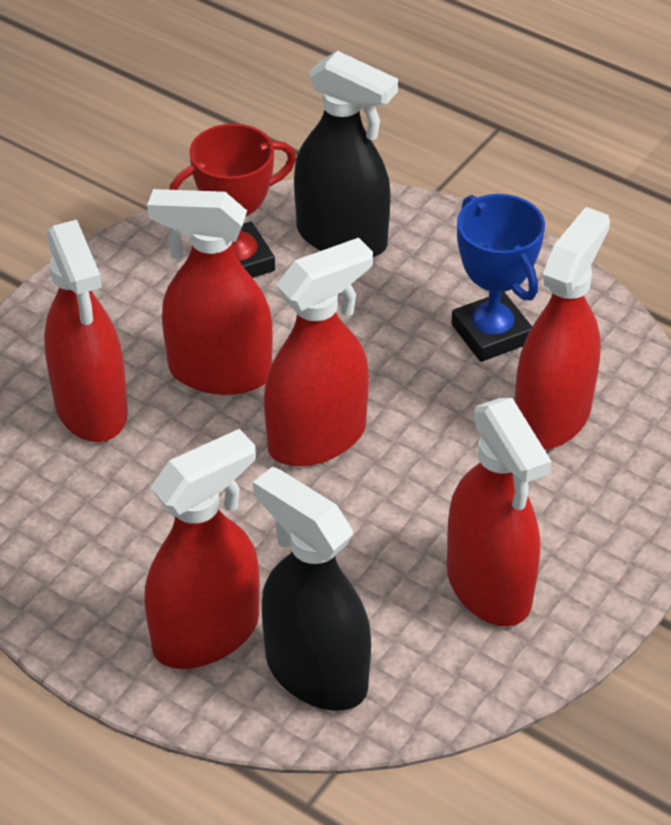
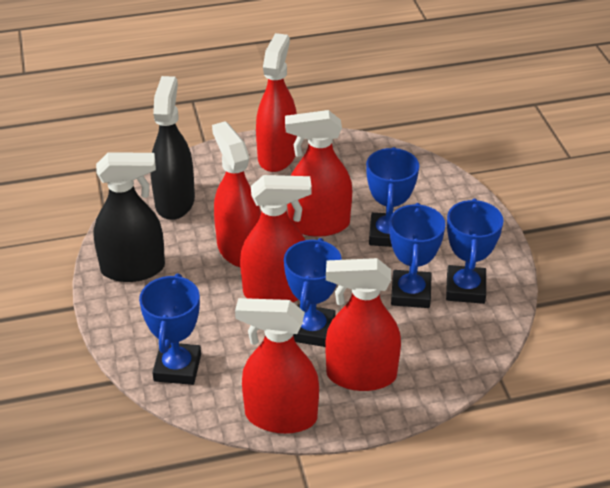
blue trophy: 1 -> 5
red trophy: 1 -> 0

